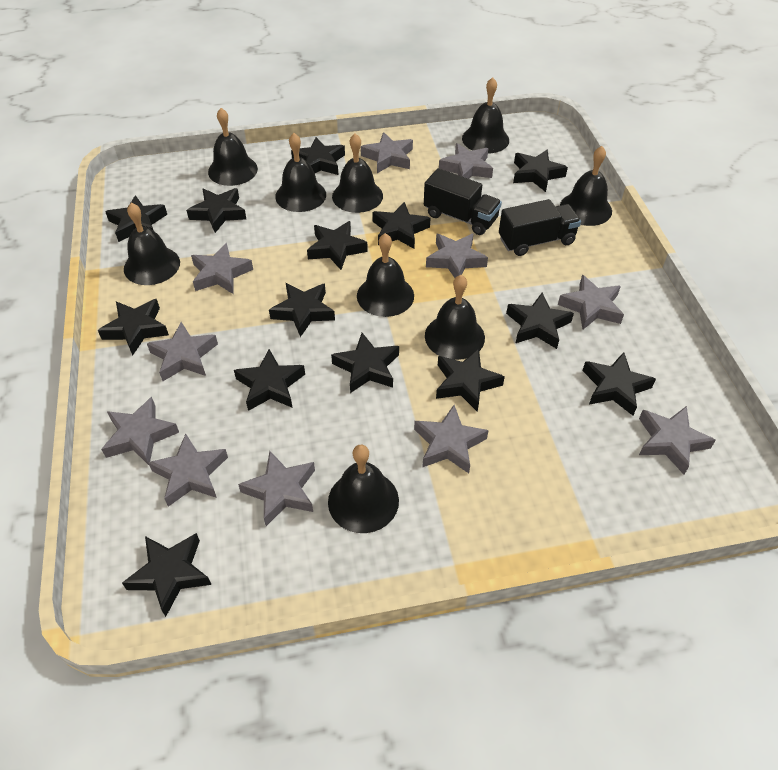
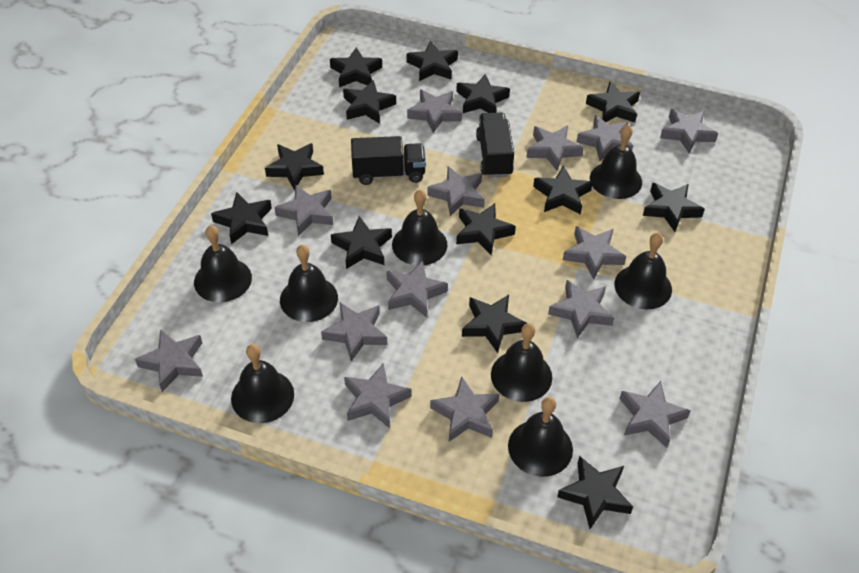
black bell: 9 -> 8
black star: 14 -> 13
grey star: 11 -> 14

